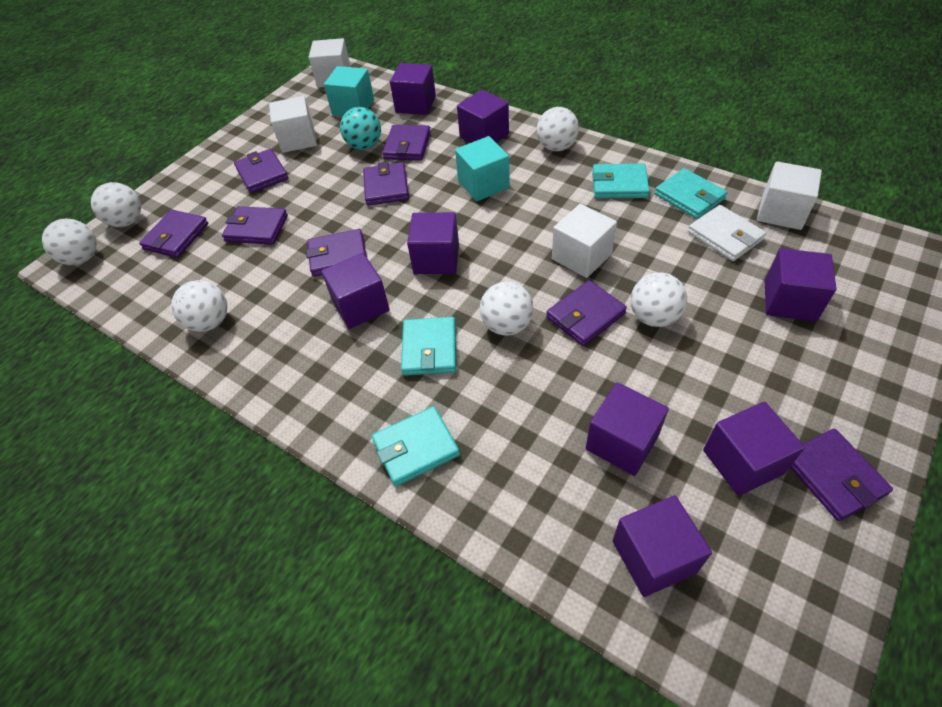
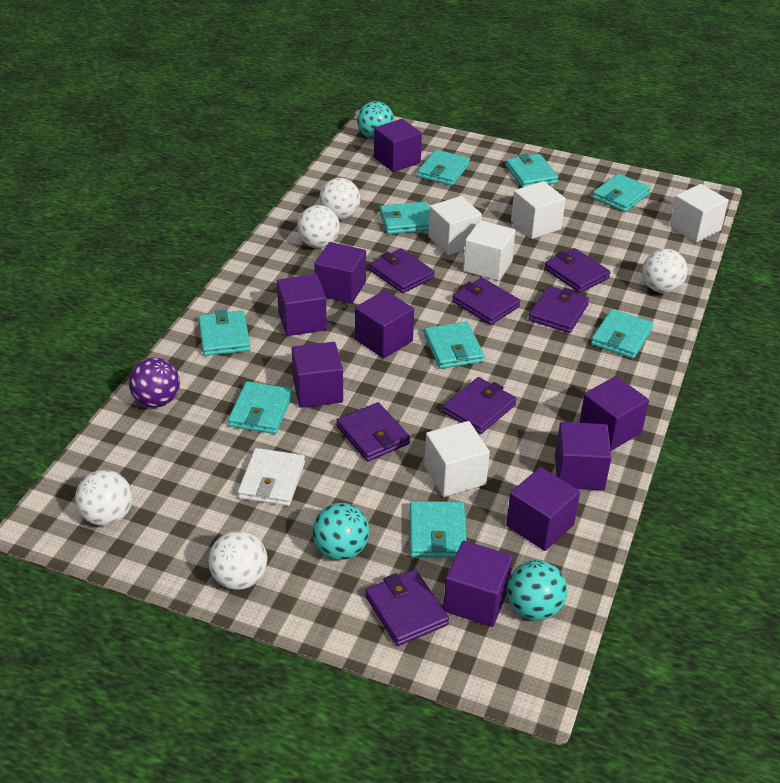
purple ball: 0 -> 1
purple cube: 8 -> 9
purple wallet: 8 -> 7
turquoise ball: 1 -> 3
turquoise cube: 2 -> 0
turquoise wallet: 4 -> 9
white ball: 6 -> 5
white cube: 4 -> 5

